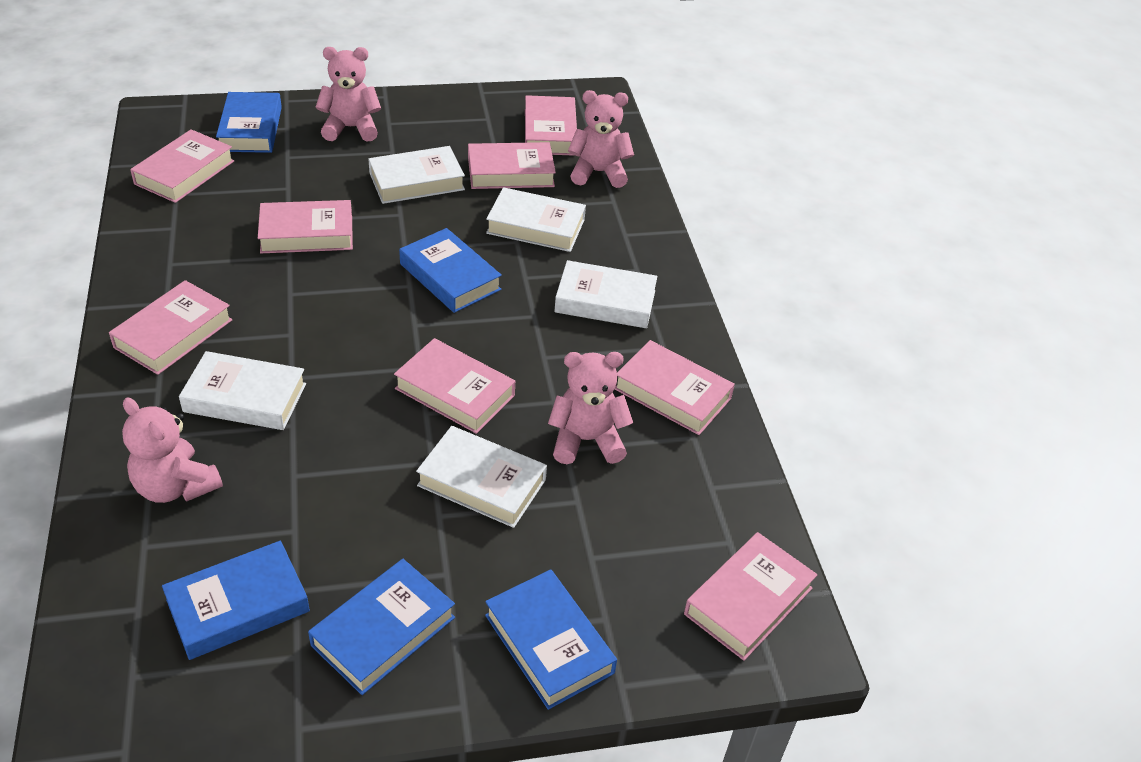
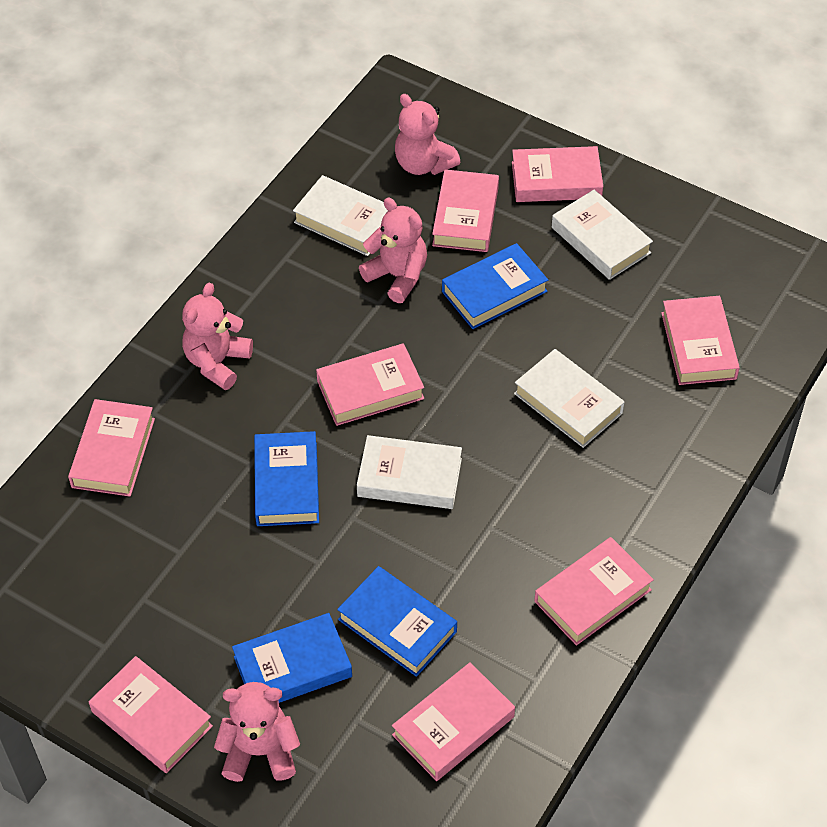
blue book: 5 -> 4
white book: 5 -> 4

